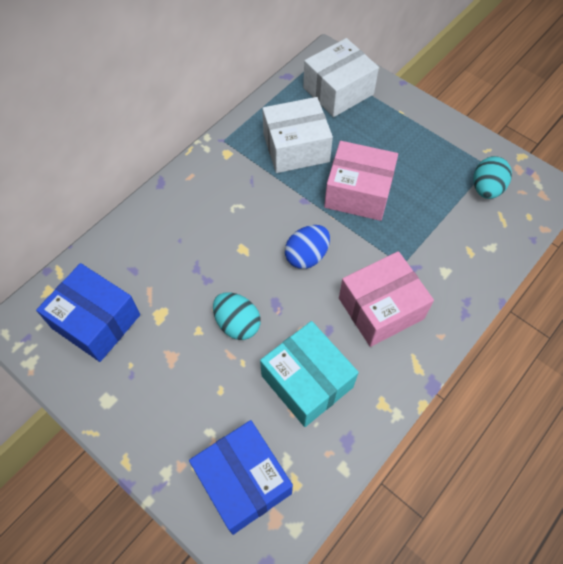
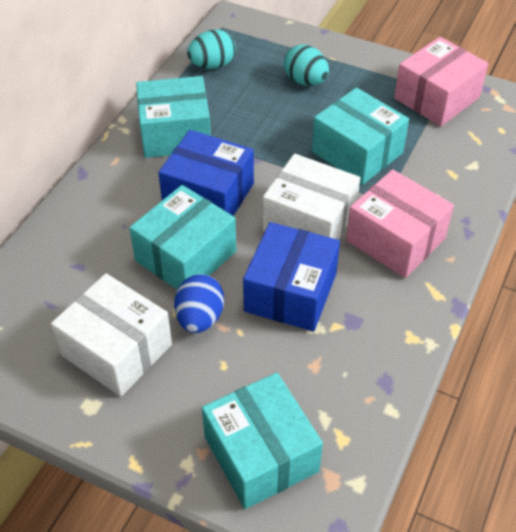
turquoise box: 1 -> 4

